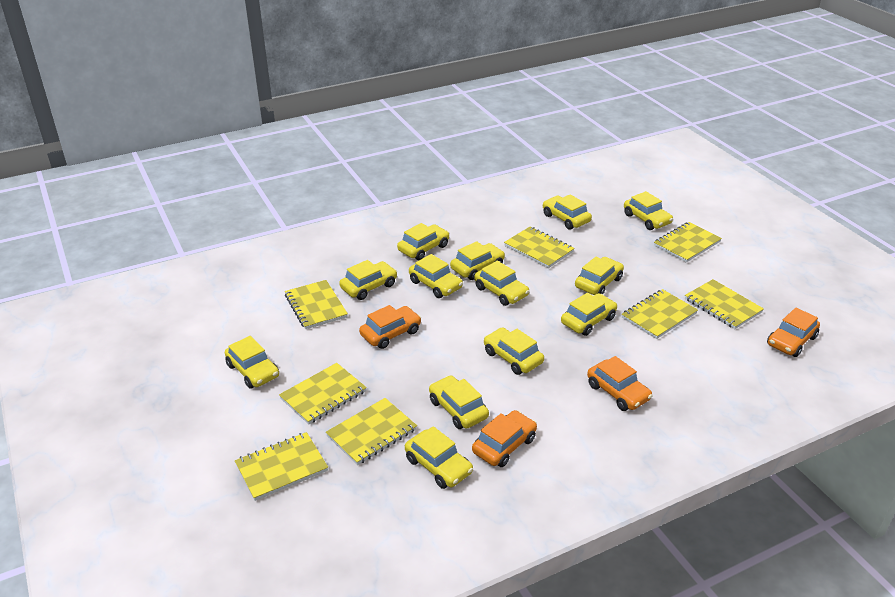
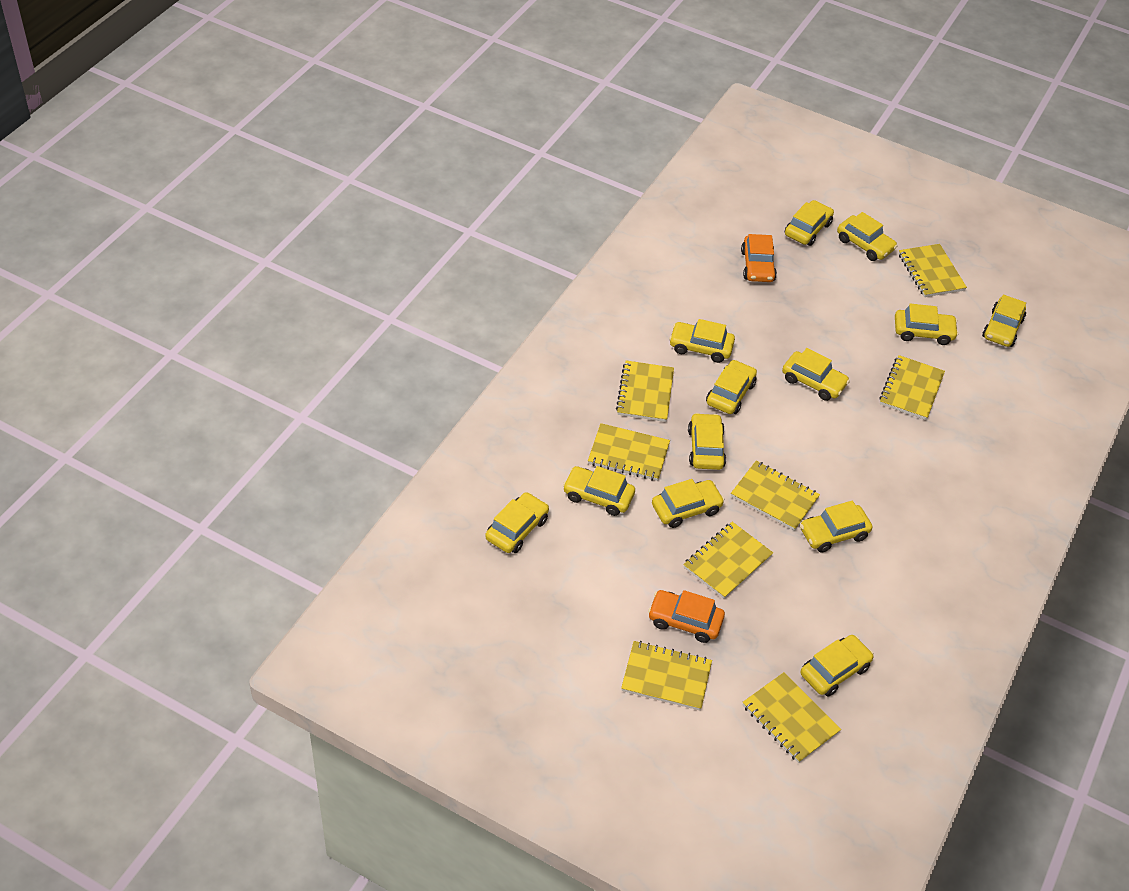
orange car: 4 -> 2

